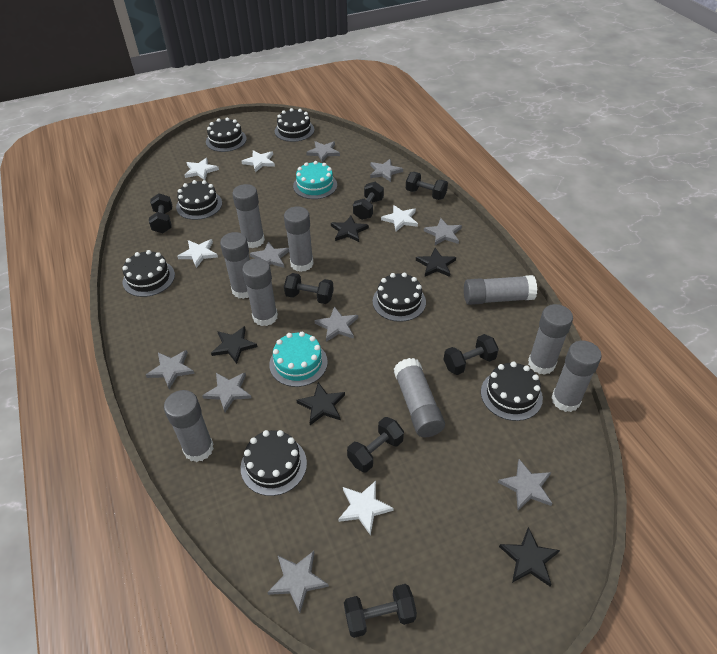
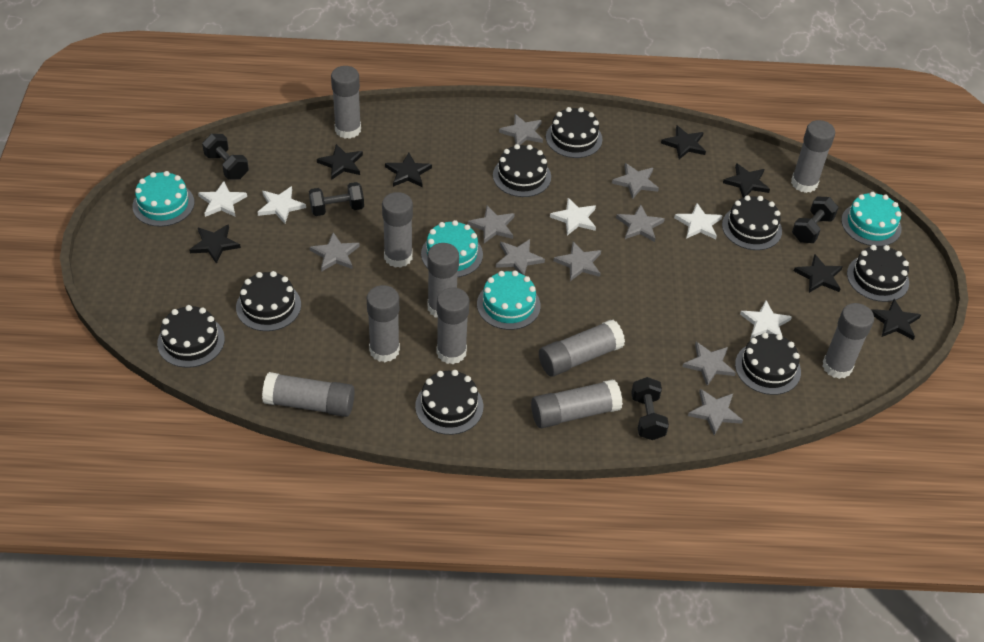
black cake: 7 -> 8
black dumbbell: 7 -> 4
black star: 5 -> 7
grey glue stick: 9 -> 10
turquoise cake: 2 -> 4

